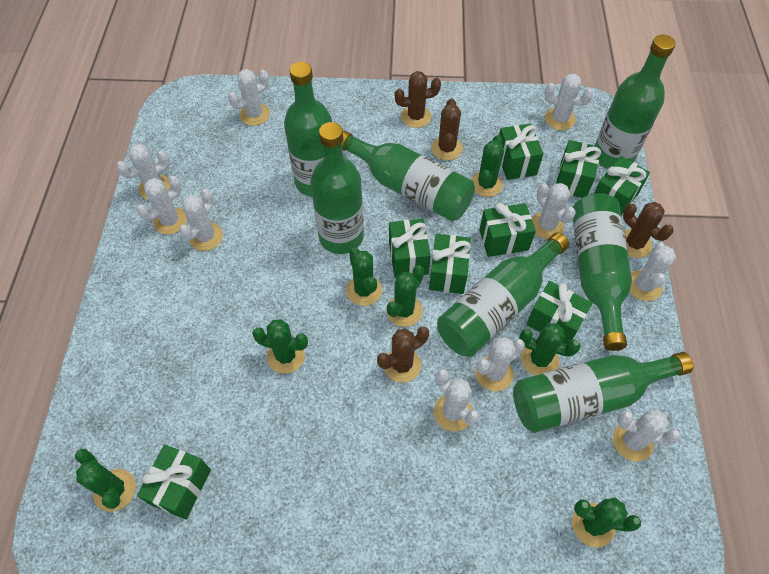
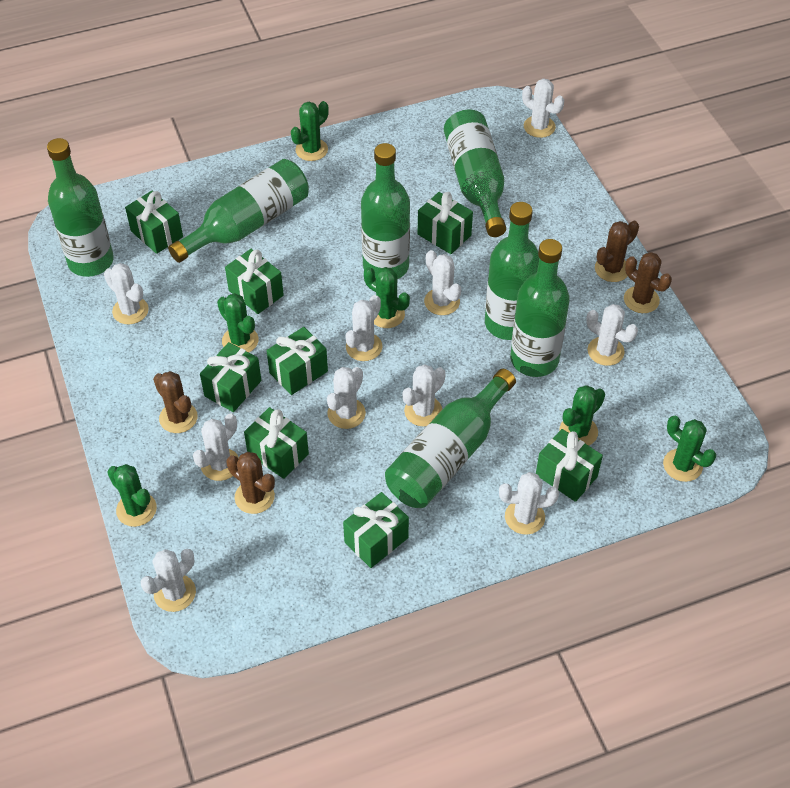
green cactus: 7 -> 6

